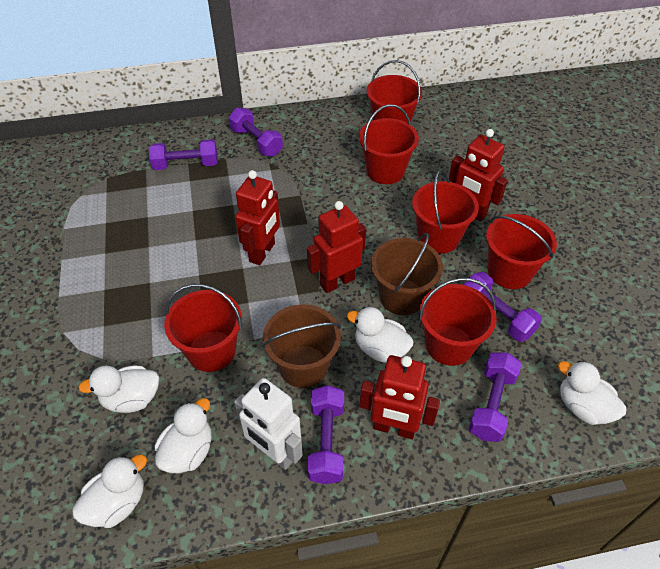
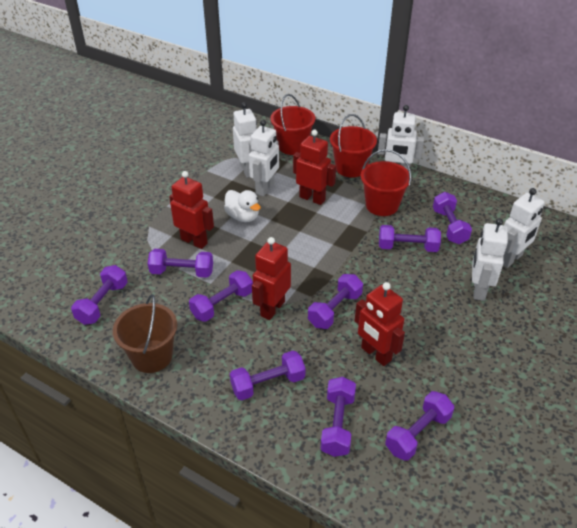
brown bucket: 2 -> 1
purple dumbbell: 5 -> 9
red bucket: 6 -> 3
white duck: 5 -> 1
white robot: 1 -> 5

